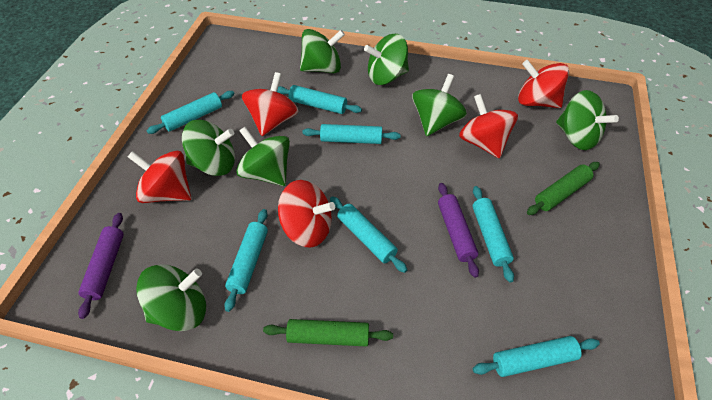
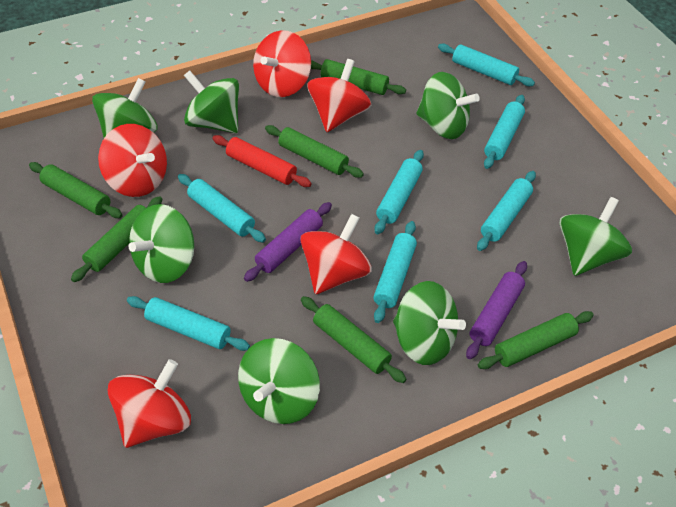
green rolling pin: 2 -> 6
red rolling pin: 0 -> 1

